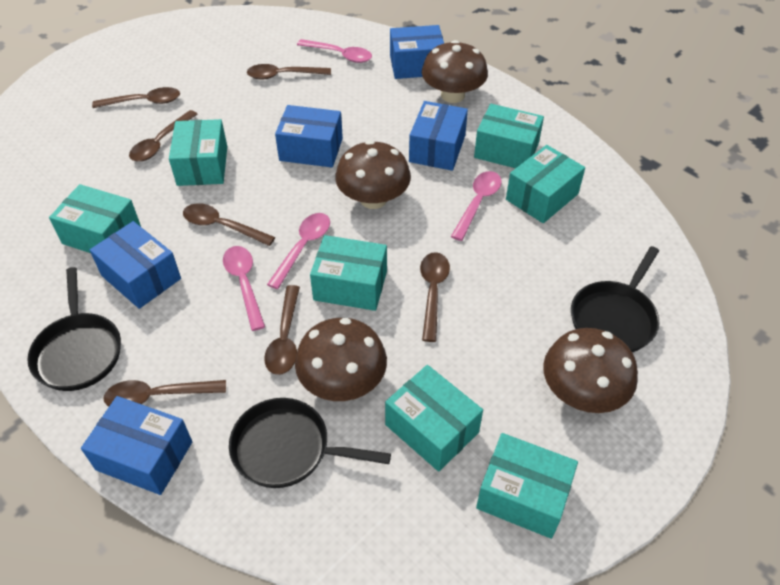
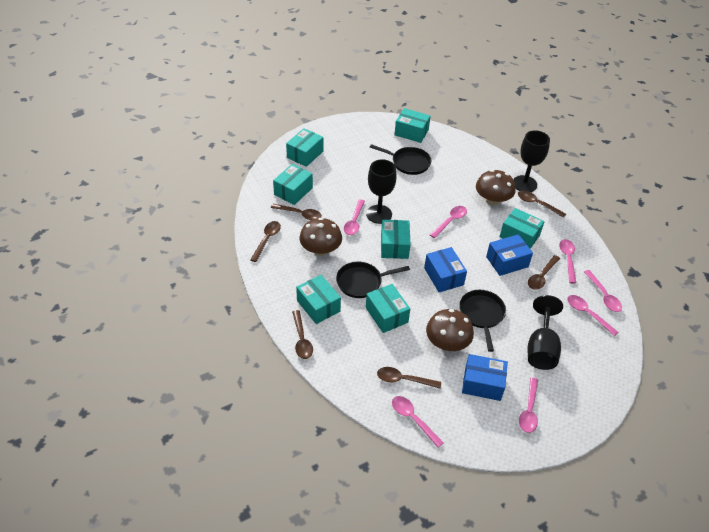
black goblet: 0 -> 3
blue box: 5 -> 3
brown mushroom: 4 -> 3
brown spoon: 7 -> 6
pink spoon: 4 -> 7

